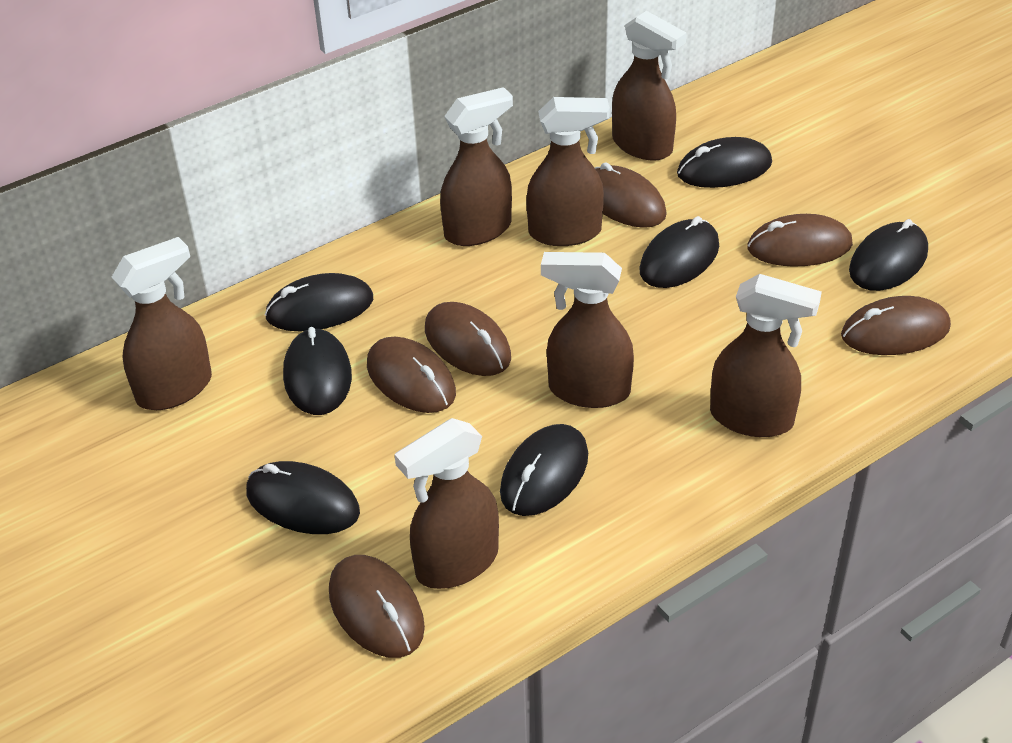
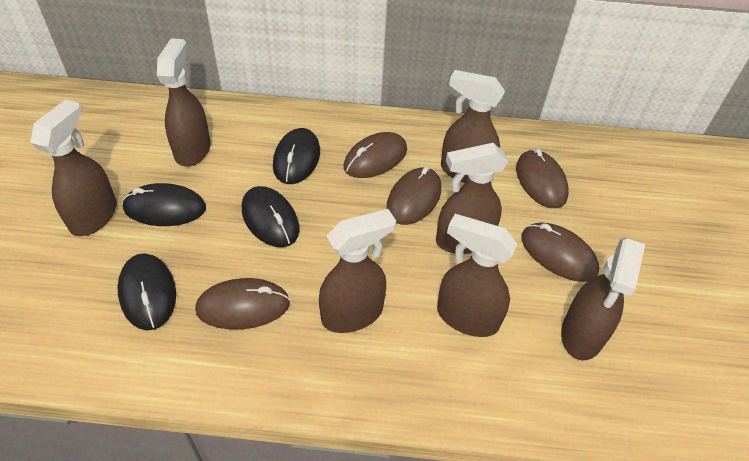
black mouse: 7 -> 4
brown mouse: 6 -> 5

